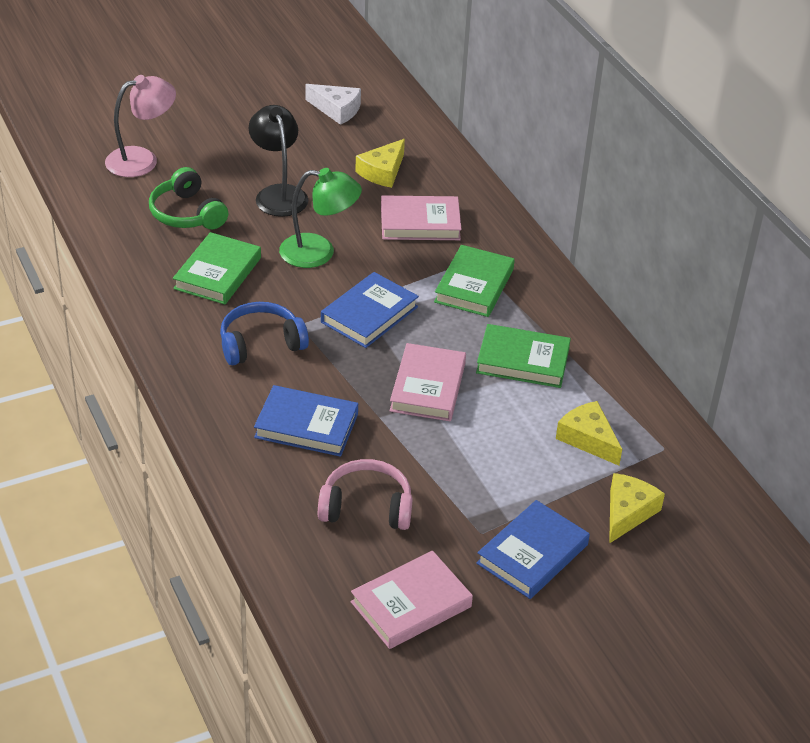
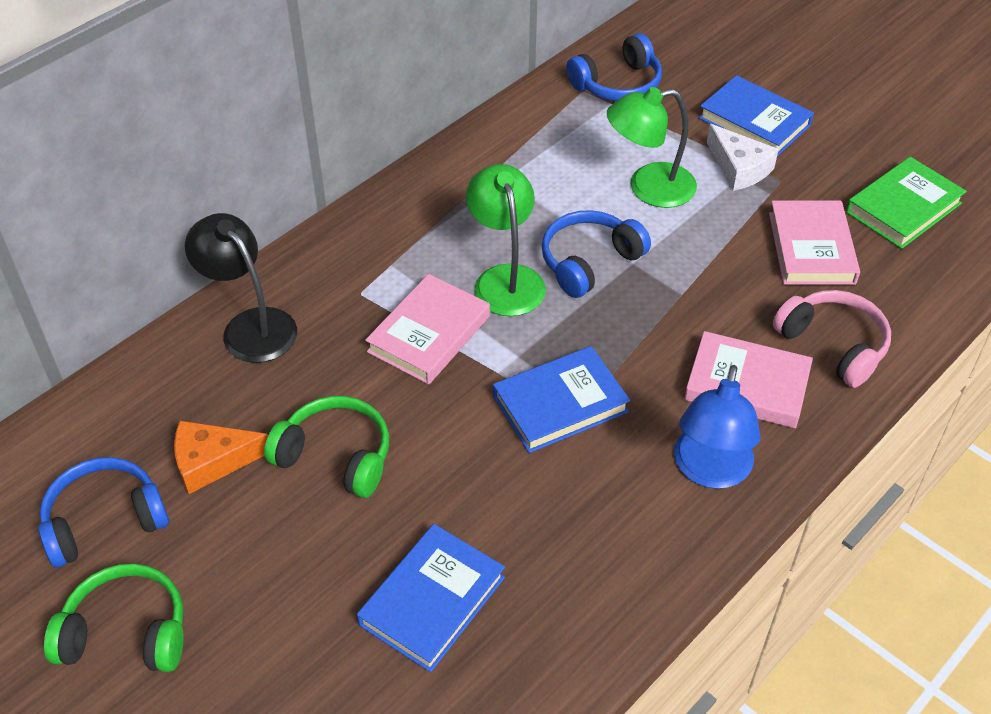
blue headphones: 1 -> 3
blue lamp: 0 -> 1
green book: 3 -> 1
green headphones: 1 -> 2
green lamp: 1 -> 2
orange cheese: 0 -> 1
pink lamp: 1 -> 0
yellow cheese: 3 -> 0

